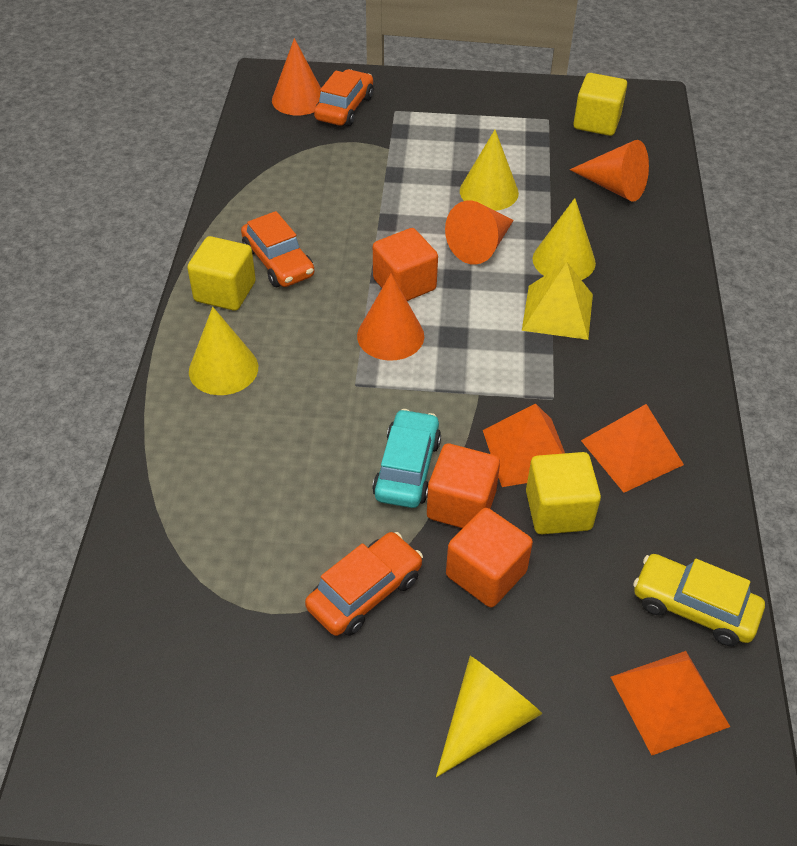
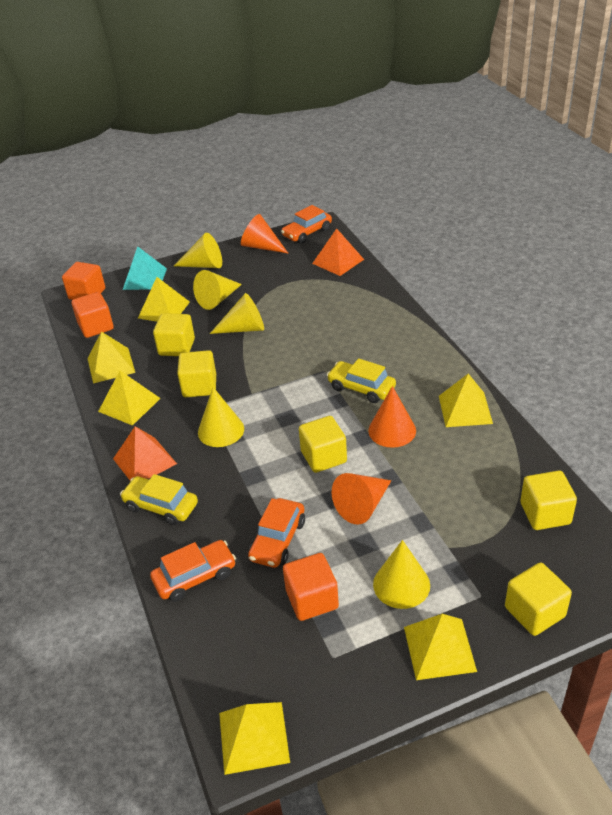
orange cone: 4 -> 3
orange pyramid: 3 -> 2
turquoise car: 1 -> 0
turquoise pyramid: 0 -> 1
yellow car: 1 -> 2
yellow cone: 4 -> 5
yellow cube: 3 -> 5
yellow pyramid: 1 -> 6

